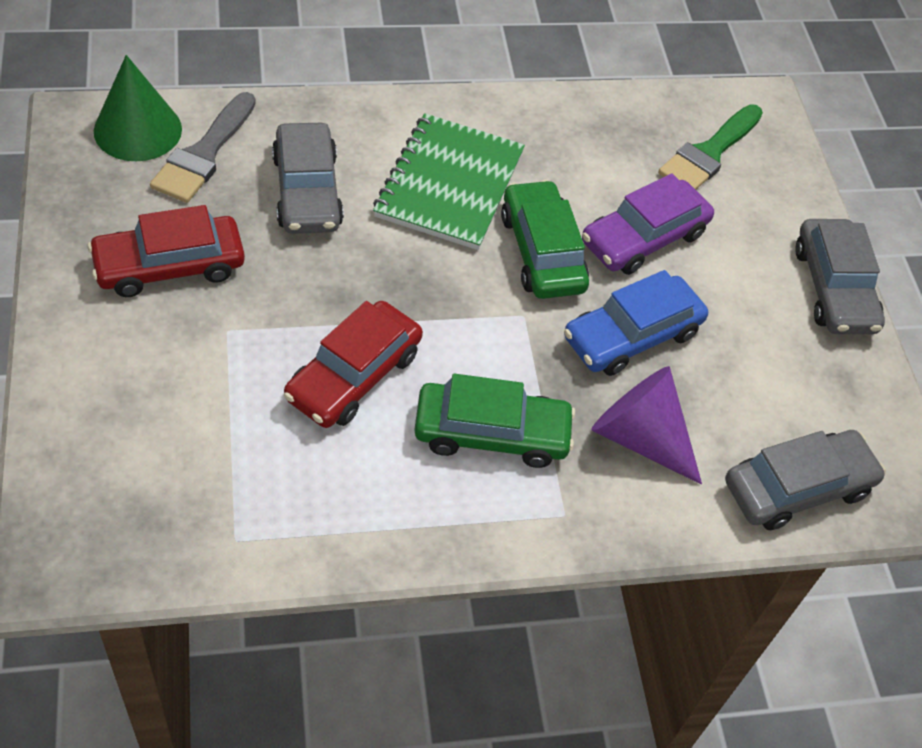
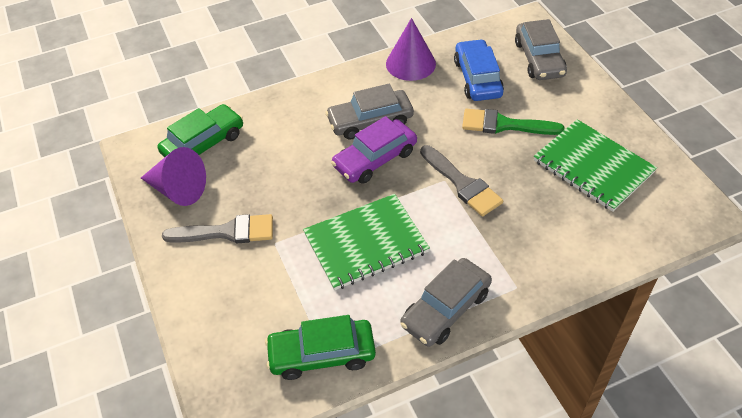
green cone: 1 -> 0
green notebook: 1 -> 2
grey brush: 1 -> 2
purple cone: 1 -> 2
red car: 2 -> 0

